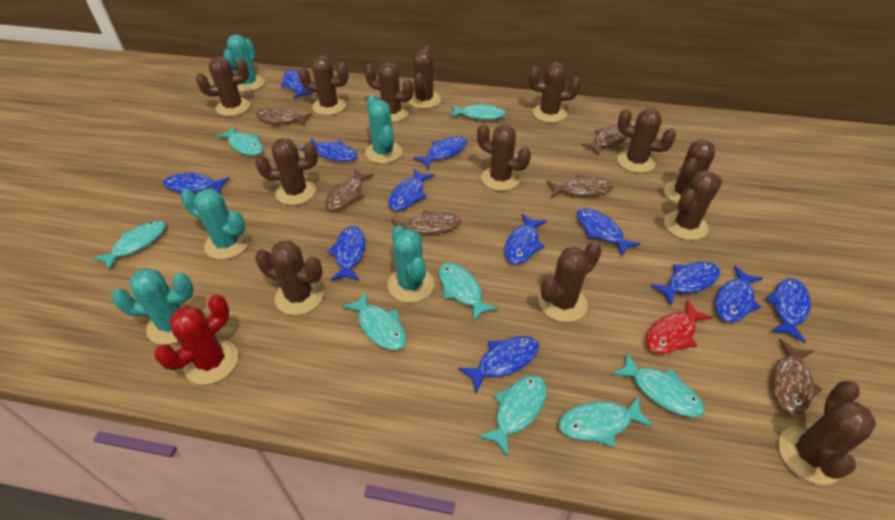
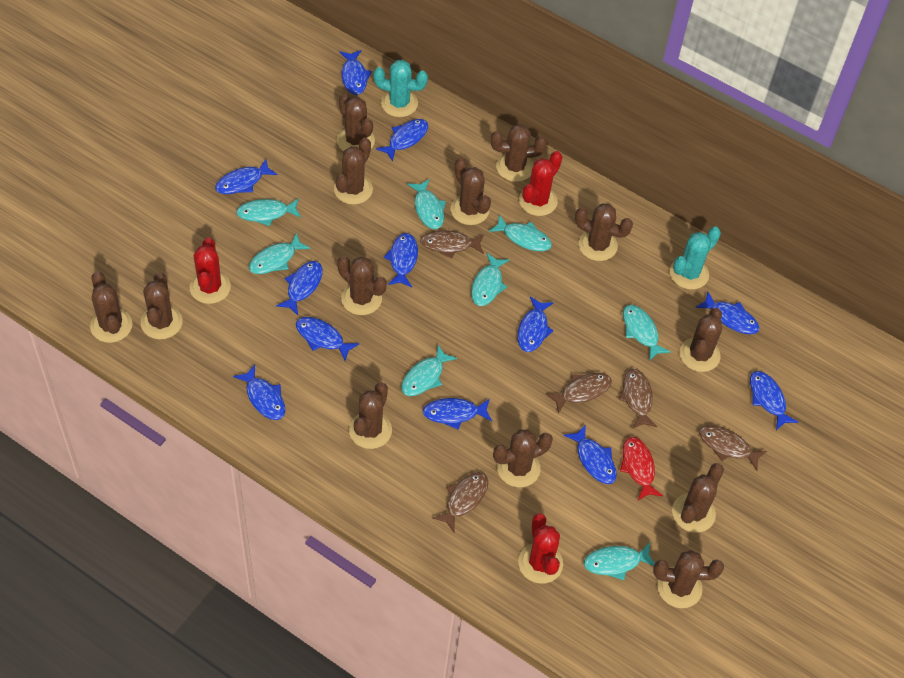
brown fish: 6 -> 5
red cactus: 1 -> 3
turquoise cactus: 5 -> 2

